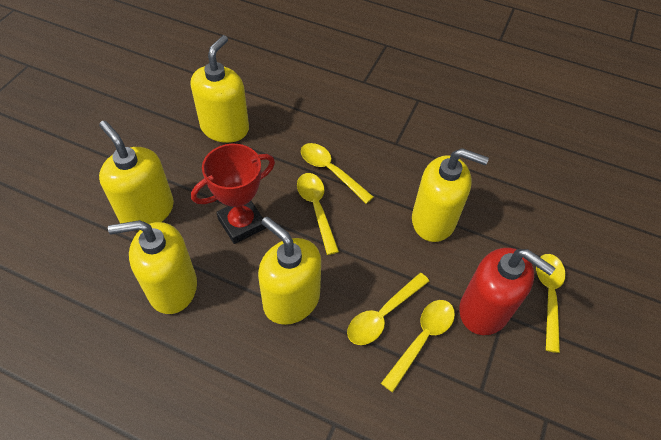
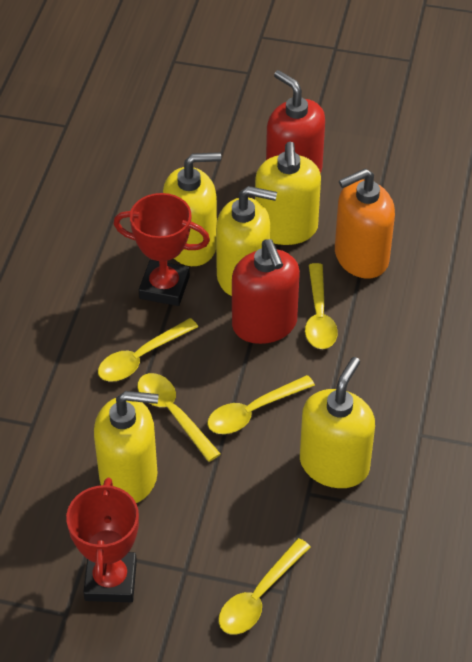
orange soap dispenser: 0 -> 1
red soap dispenser: 1 -> 2
red trophy: 1 -> 2

